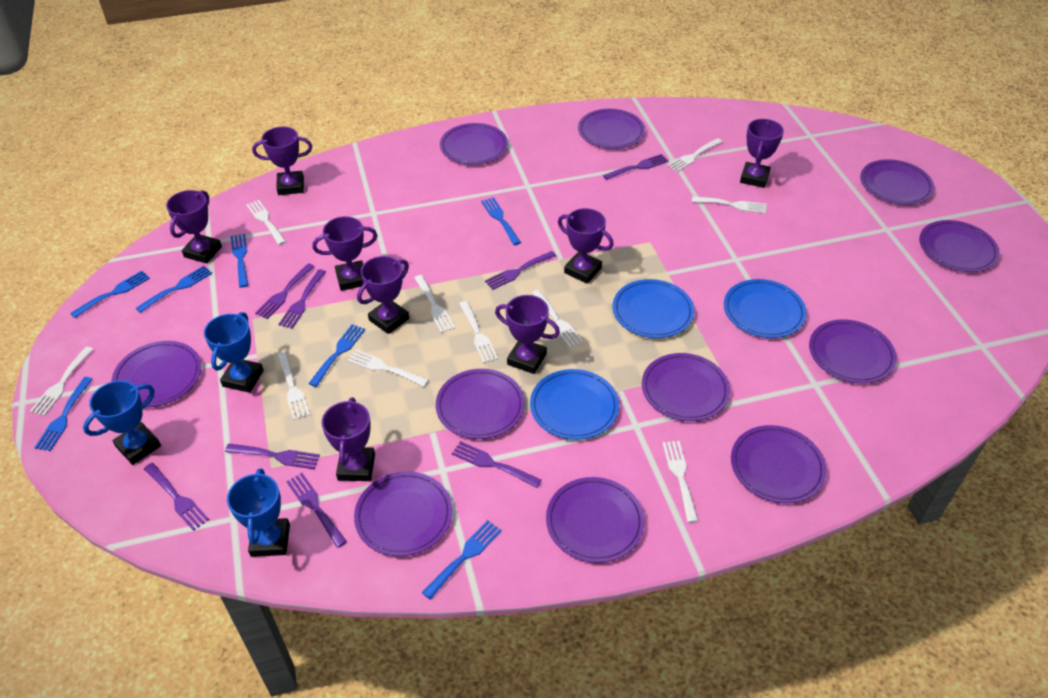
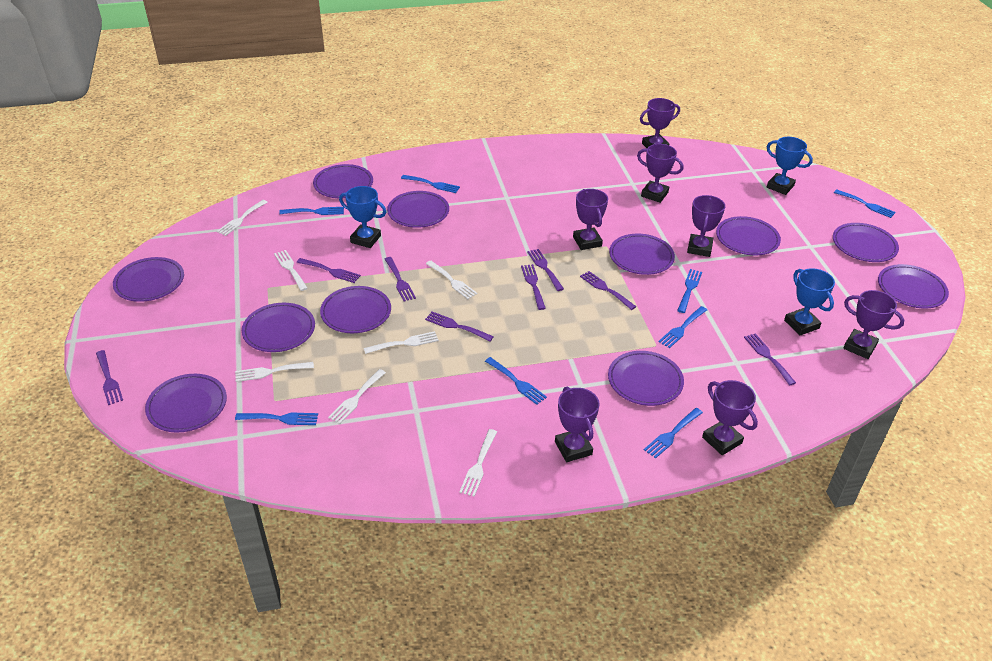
blue fork: 7 -> 8
blue plate: 3 -> 0
purple trophy: 8 -> 7
white fork: 10 -> 7

